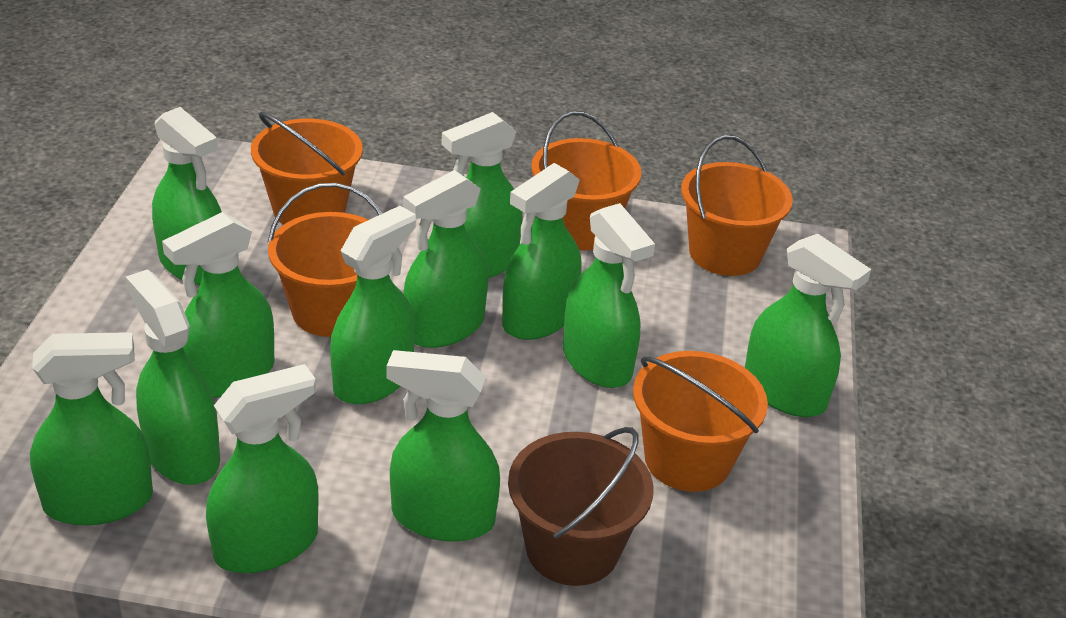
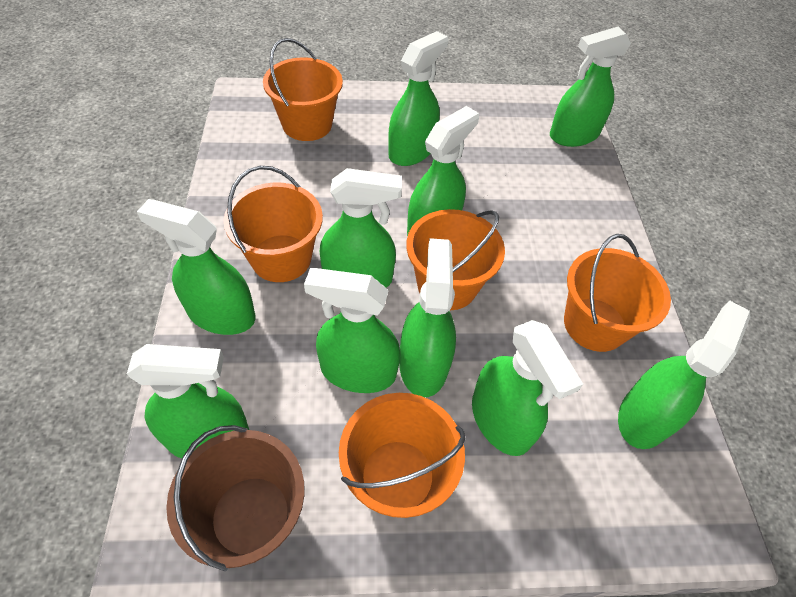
green spray bottle: 12 -> 10

